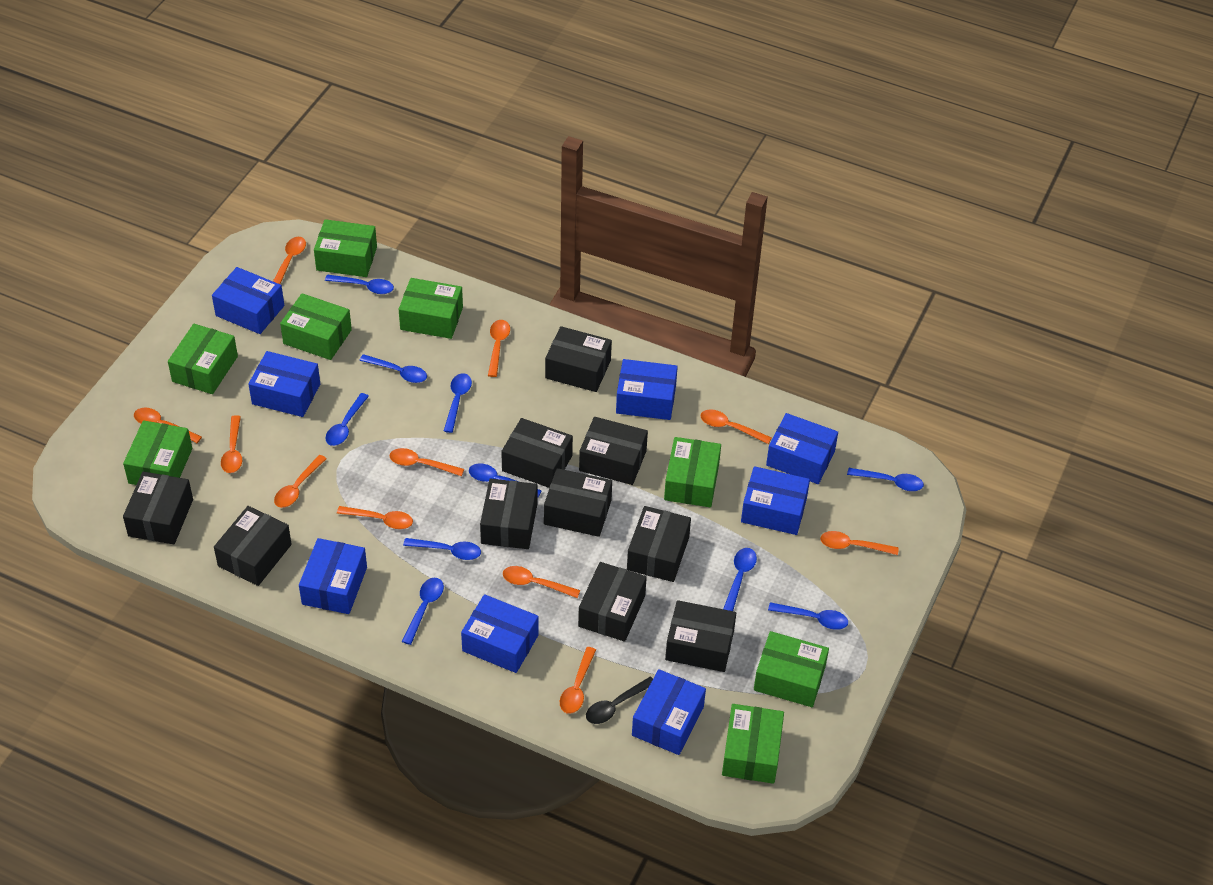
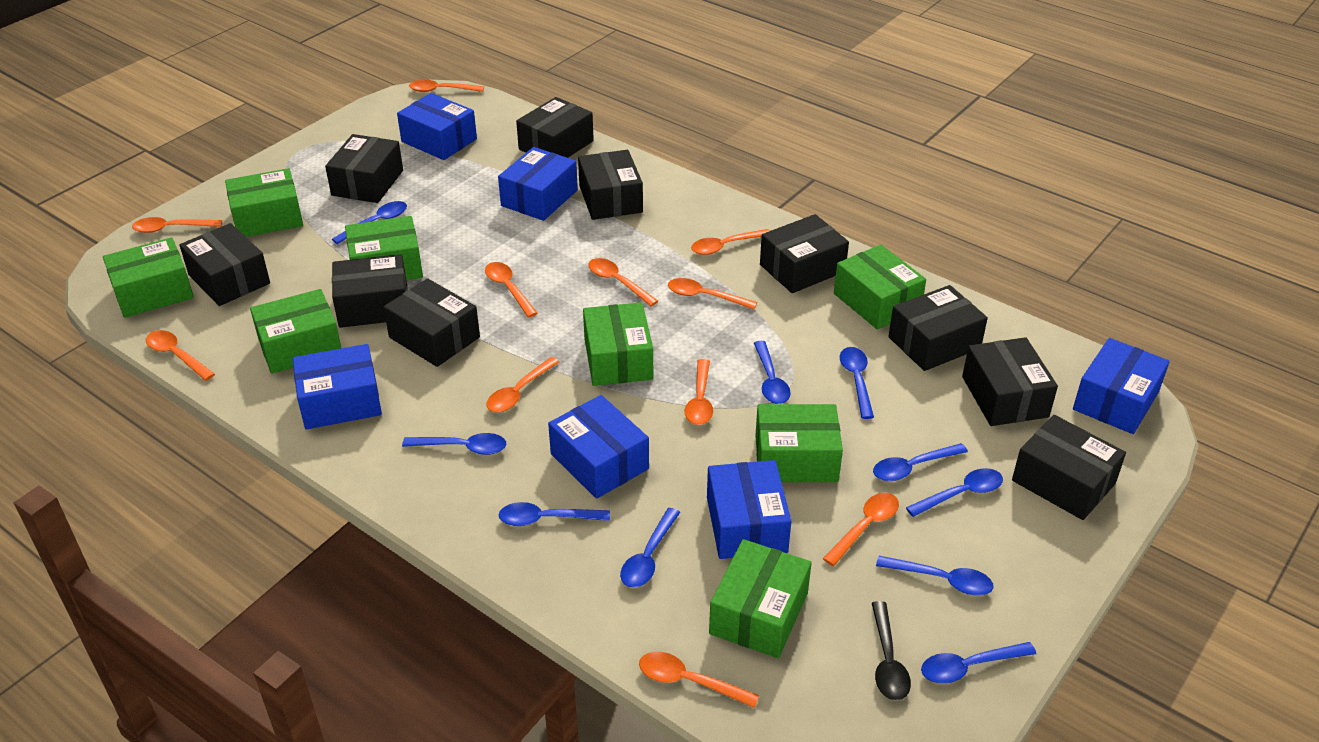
blue box: 8 -> 6

